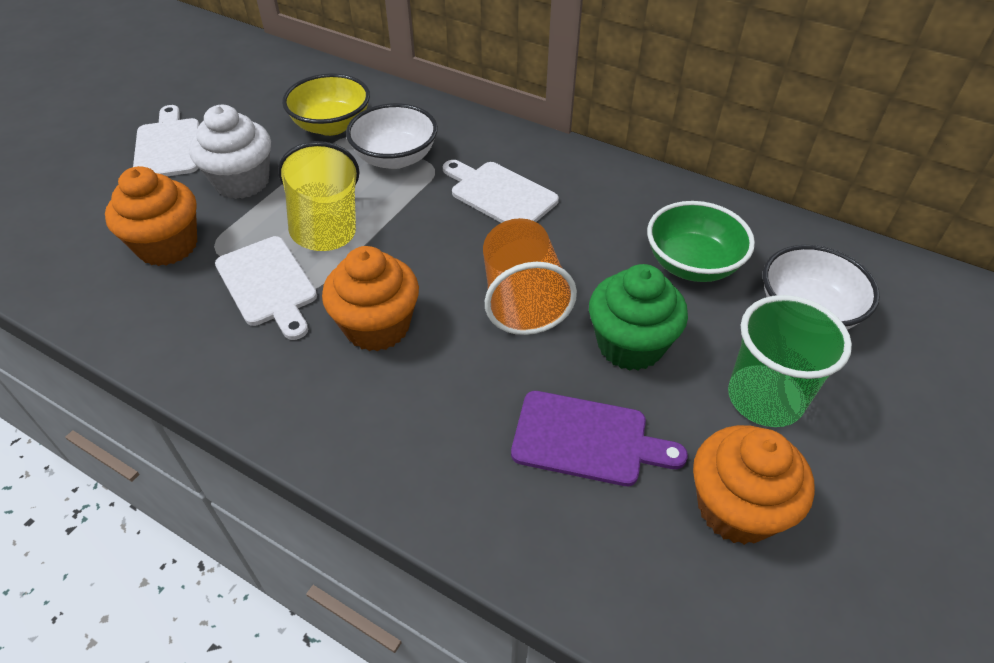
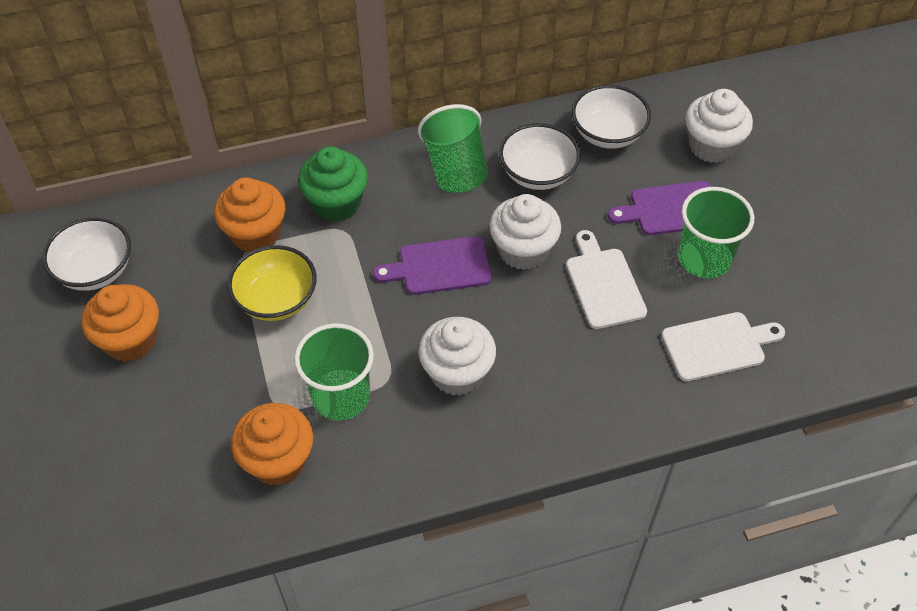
green bowl: 1 -> 0
green cup: 1 -> 3
orange cup: 1 -> 0
purple cutting board: 1 -> 2
white bowl: 2 -> 3
white cupcake: 1 -> 3
white cutting board: 3 -> 2
yellow cup: 1 -> 0

